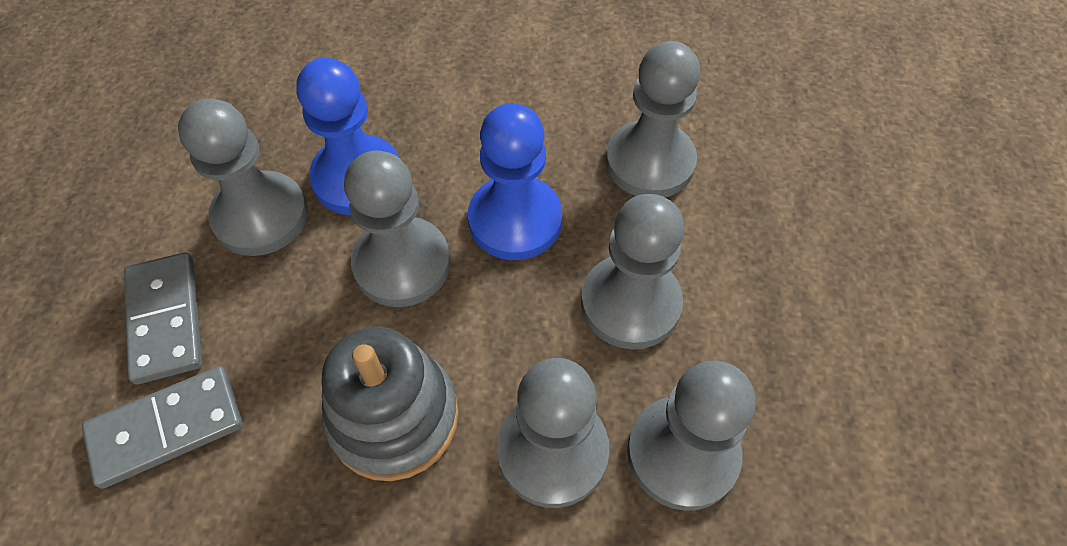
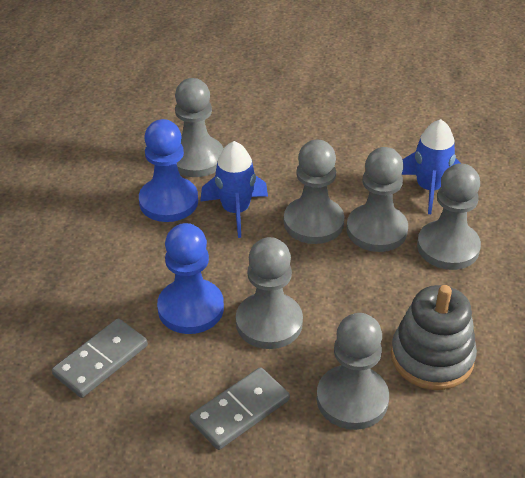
blue rocket: 0 -> 2

